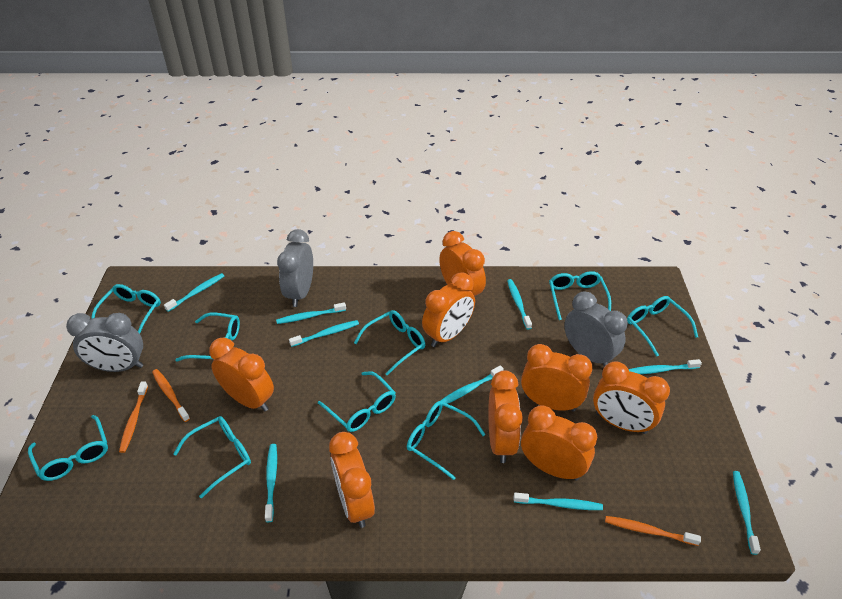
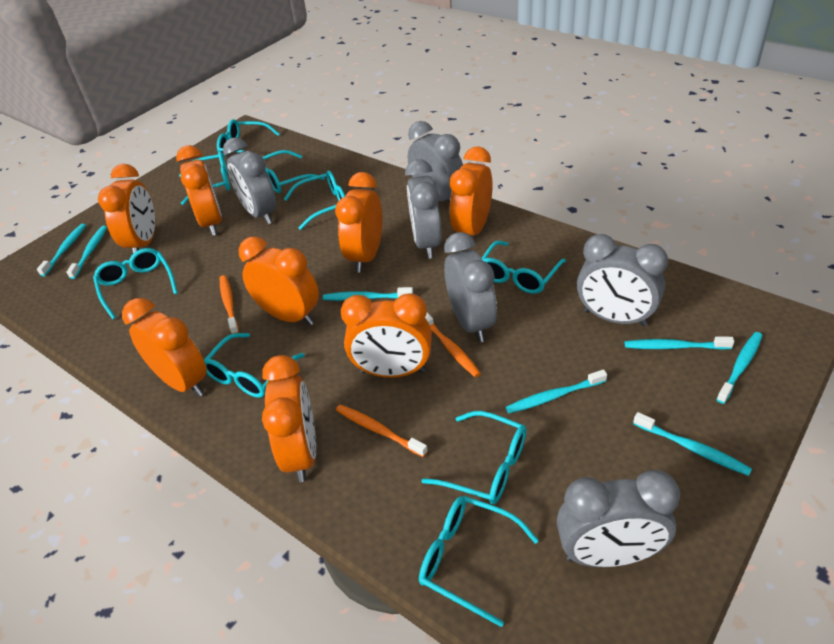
grey clock: 3 -> 6
turquoise toothbrush: 9 -> 7

